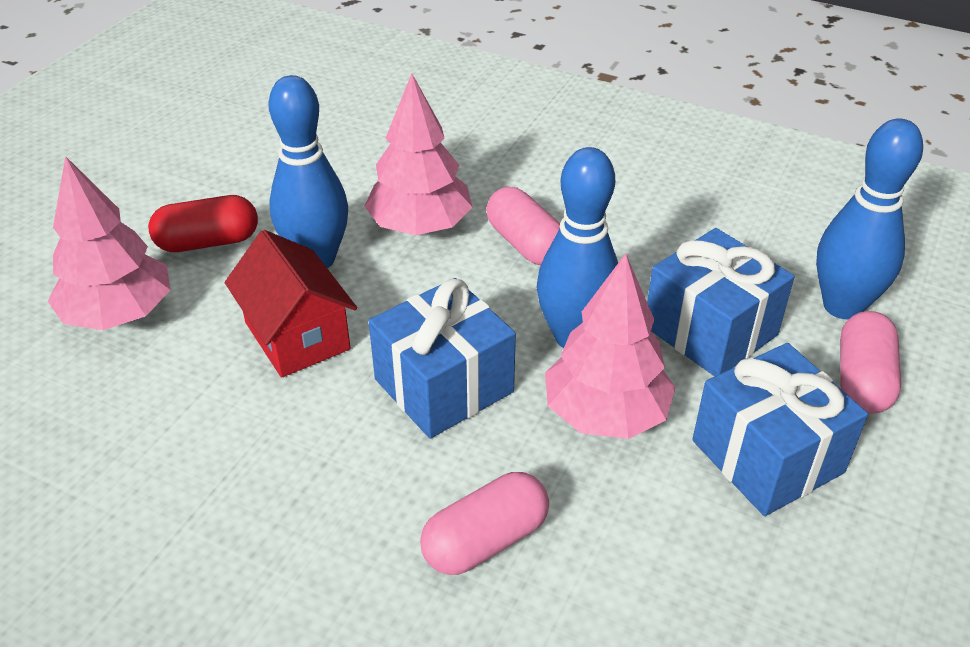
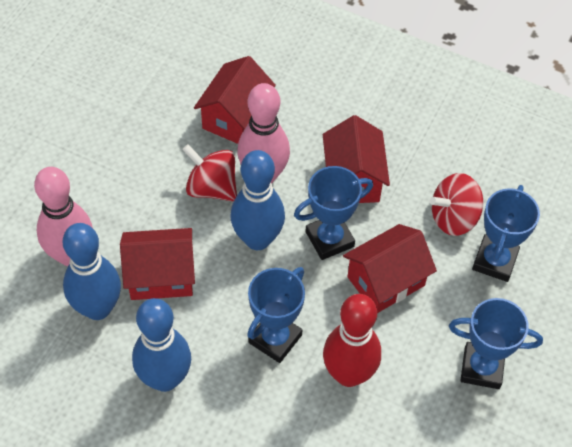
blue gift: 3 -> 0
blue trophy: 0 -> 4
pink bowling pin: 0 -> 2
pink capsule: 3 -> 0
pink tree: 3 -> 0
red bowling pin: 0 -> 1
red capsule: 1 -> 0
red house: 1 -> 4
red spinning top: 0 -> 2

